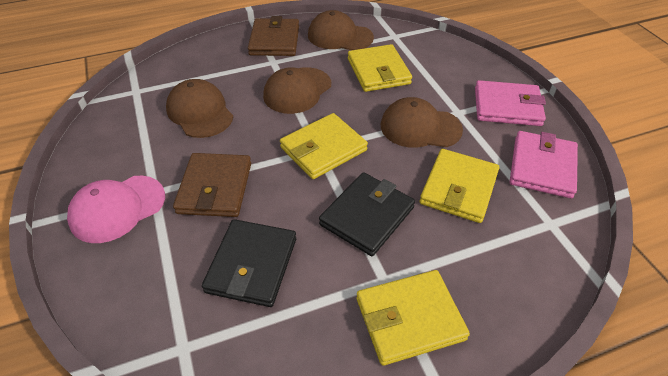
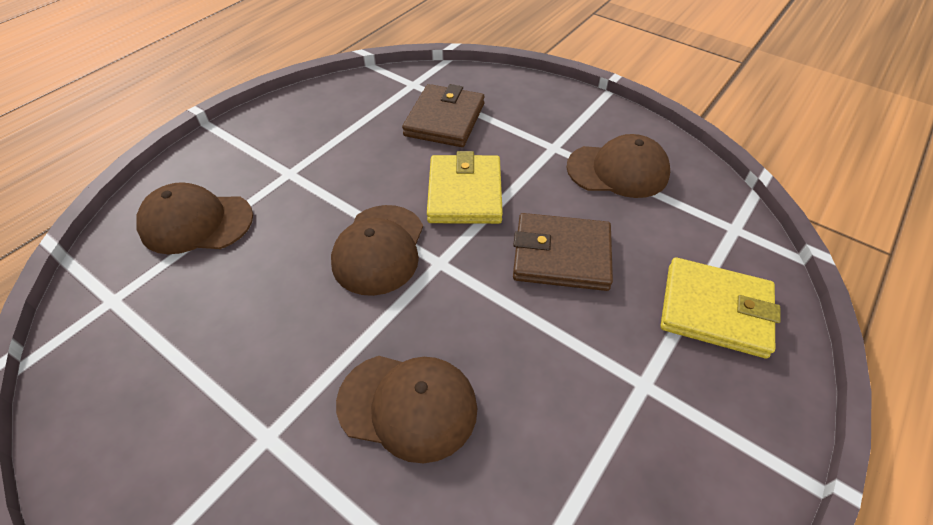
black wallet: 2 -> 0
pink cap: 1 -> 0
pink wallet: 2 -> 0
yellow wallet: 4 -> 2

